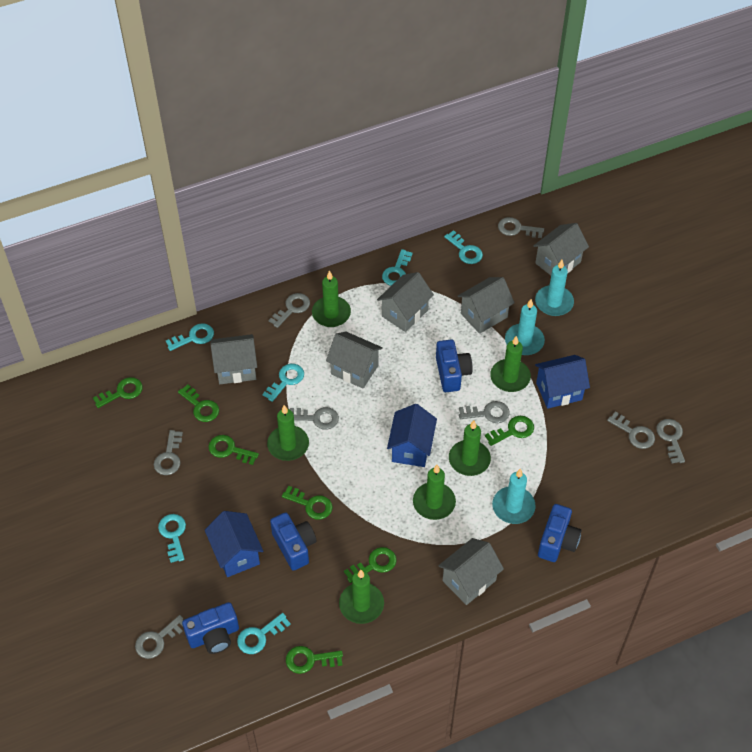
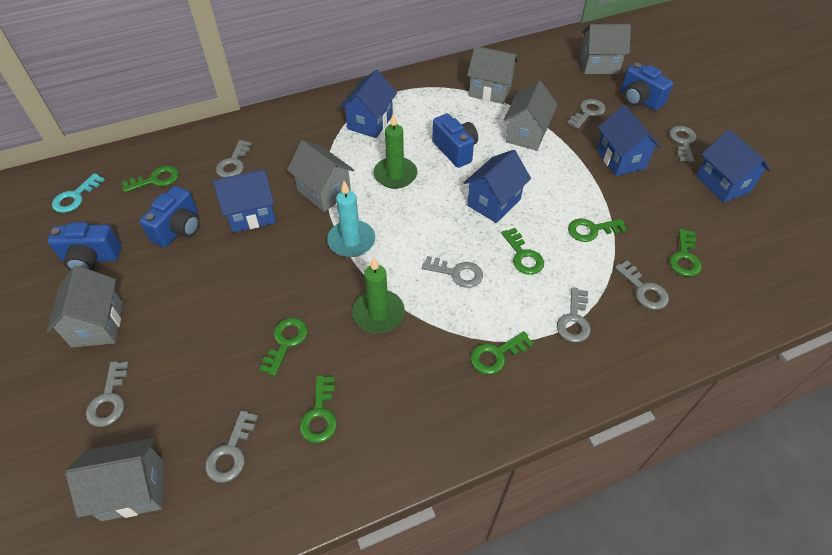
blue house: 3 -> 5
green candle: 6 -> 2
turquoise candle: 3 -> 1
turquoise key: 6 -> 1

